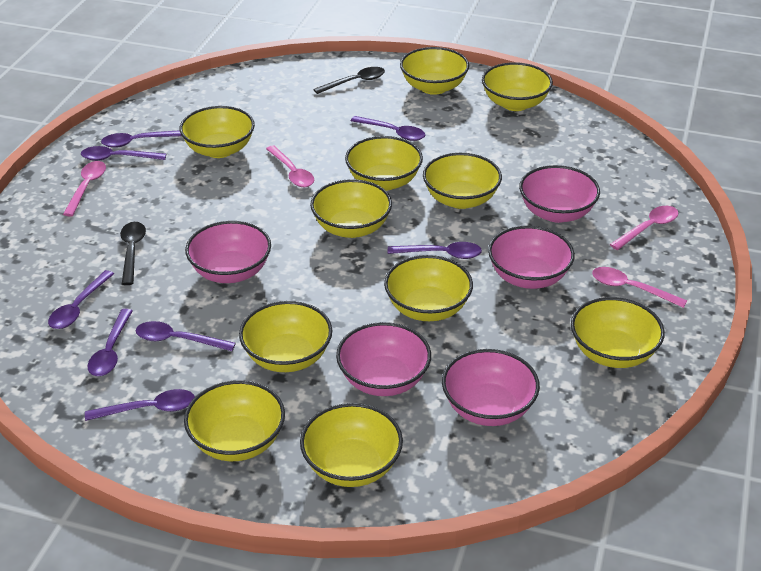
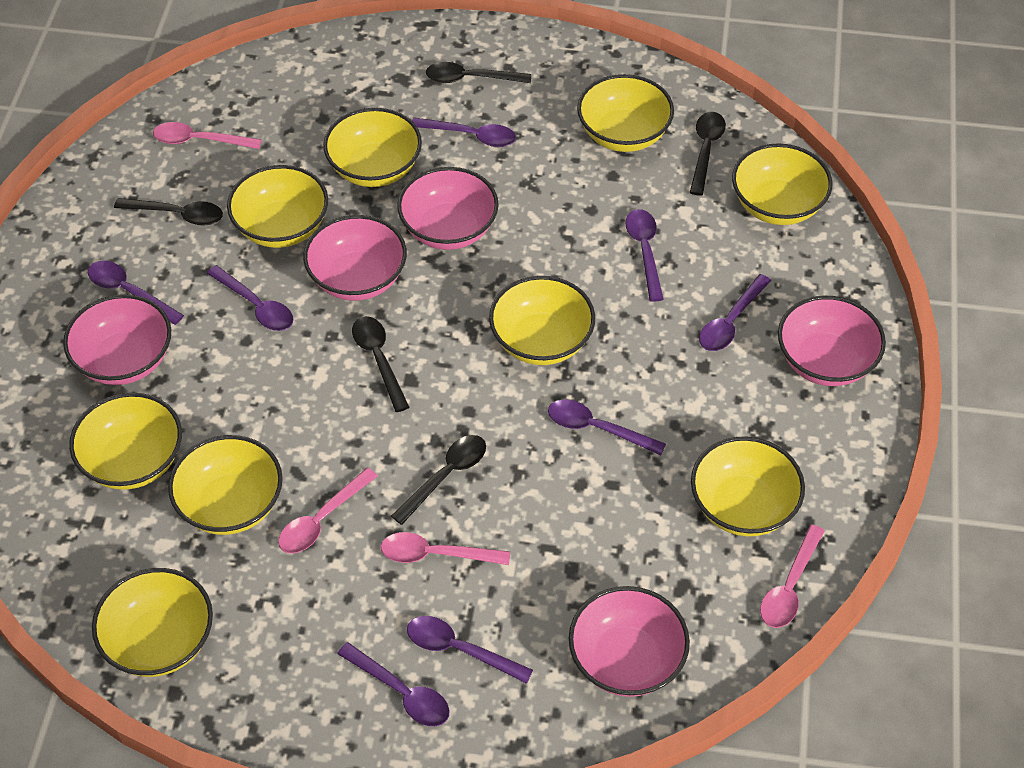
black spoon: 2 -> 5
yellow bowl: 11 -> 9

